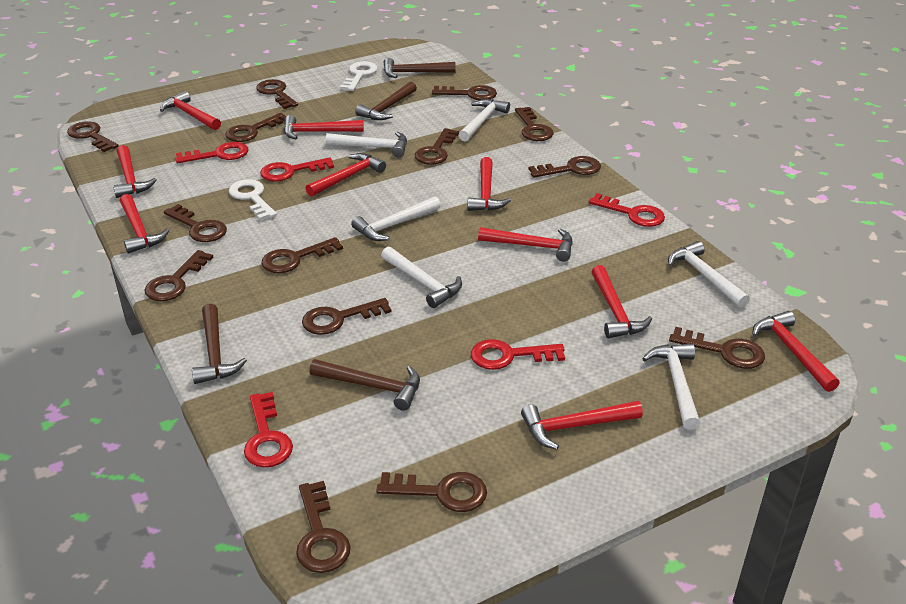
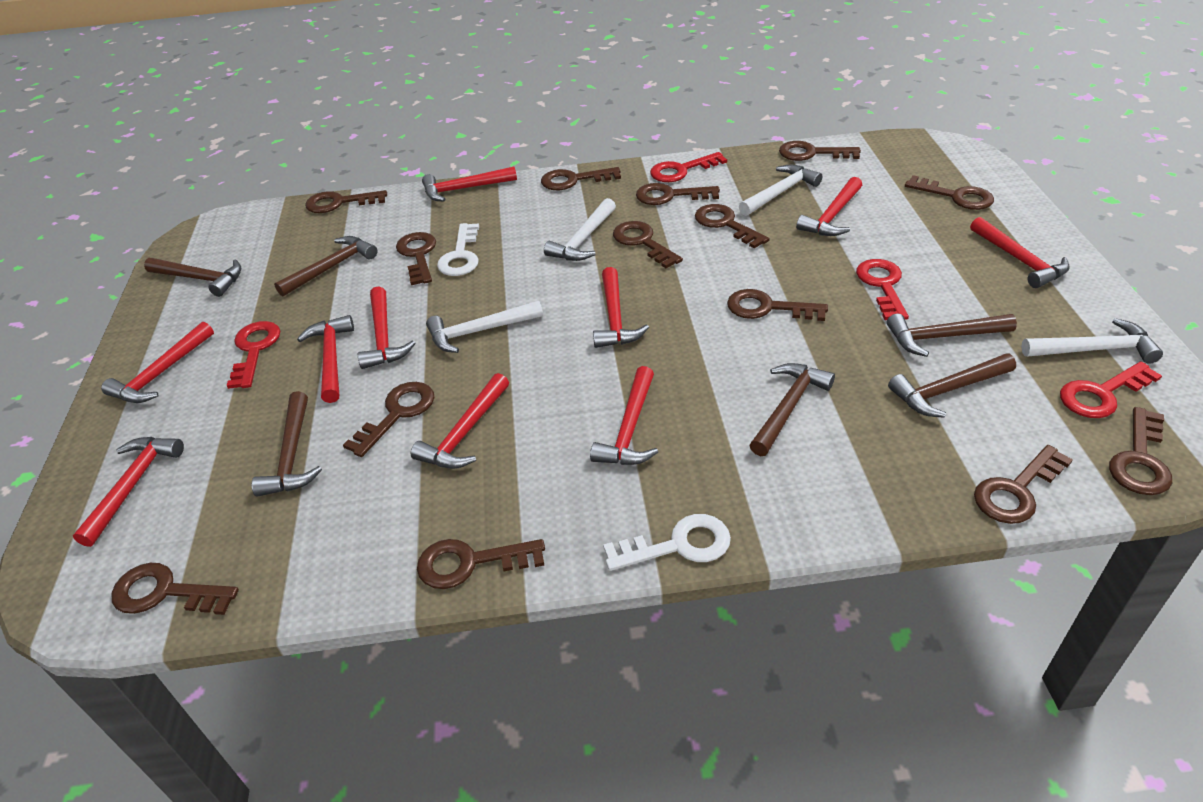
brown hammer: 4 -> 6
red key: 5 -> 4
white hammer: 6 -> 4

